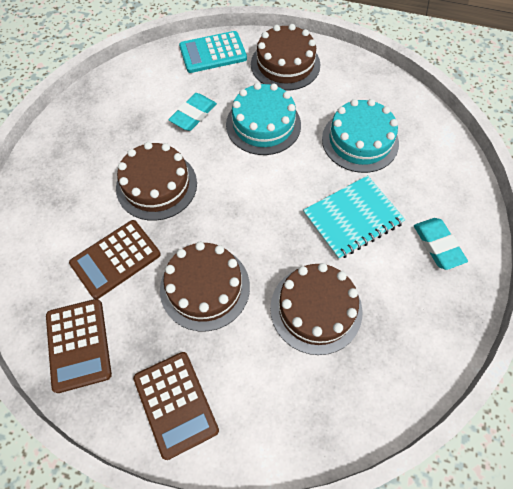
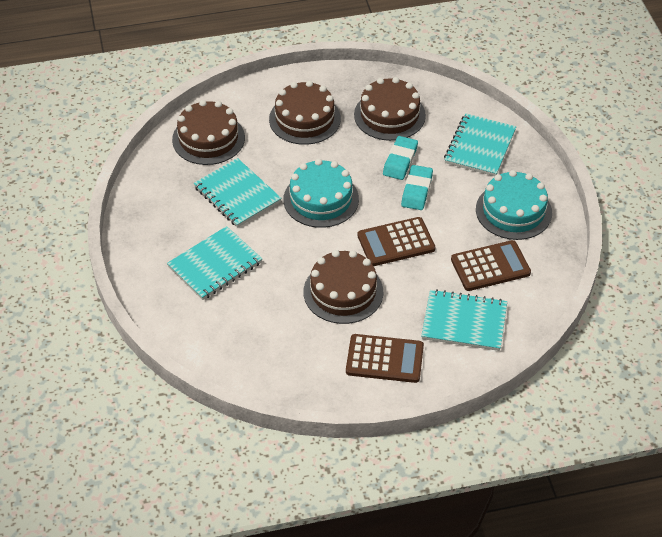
turquoise calculator: 1 -> 0
turquoise notebook: 1 -> 4

